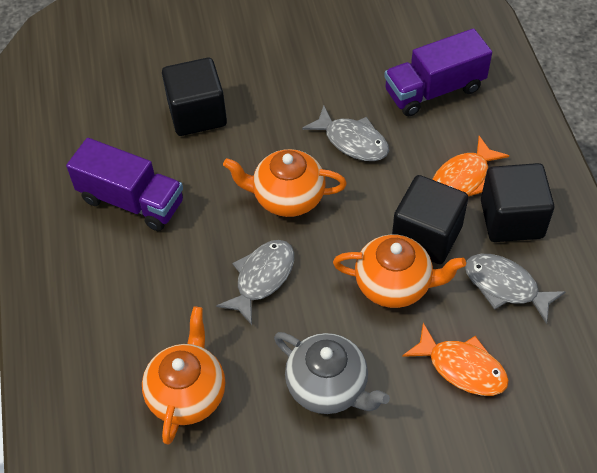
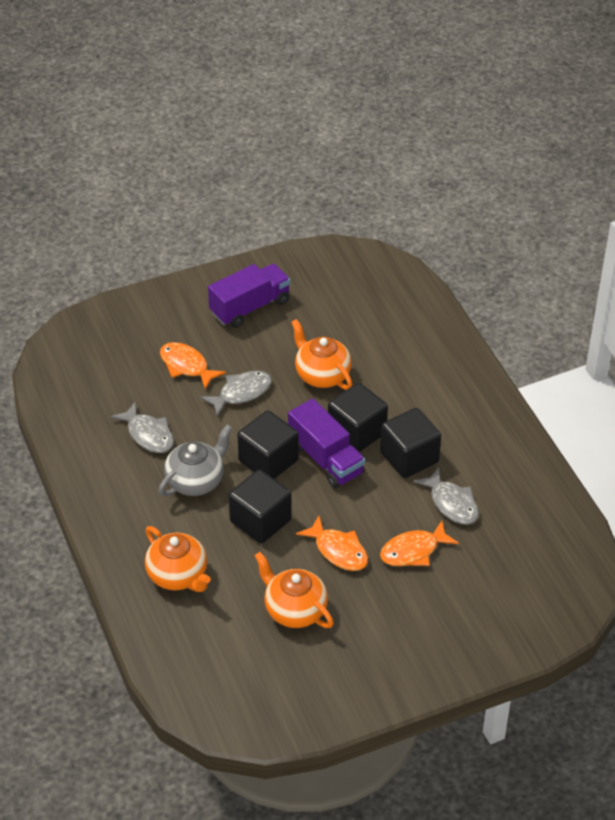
black cube: 3 -> 4
orange fish: 2 -> 3

